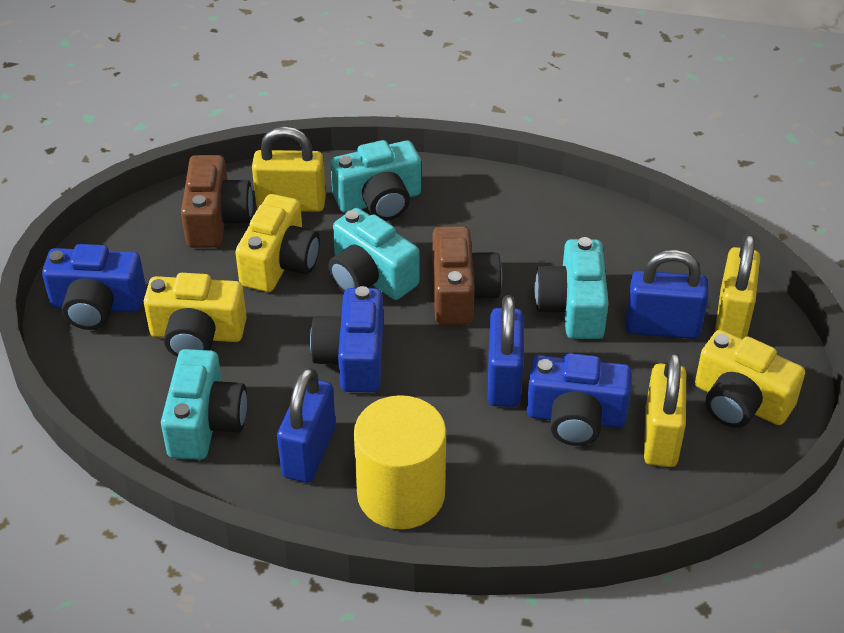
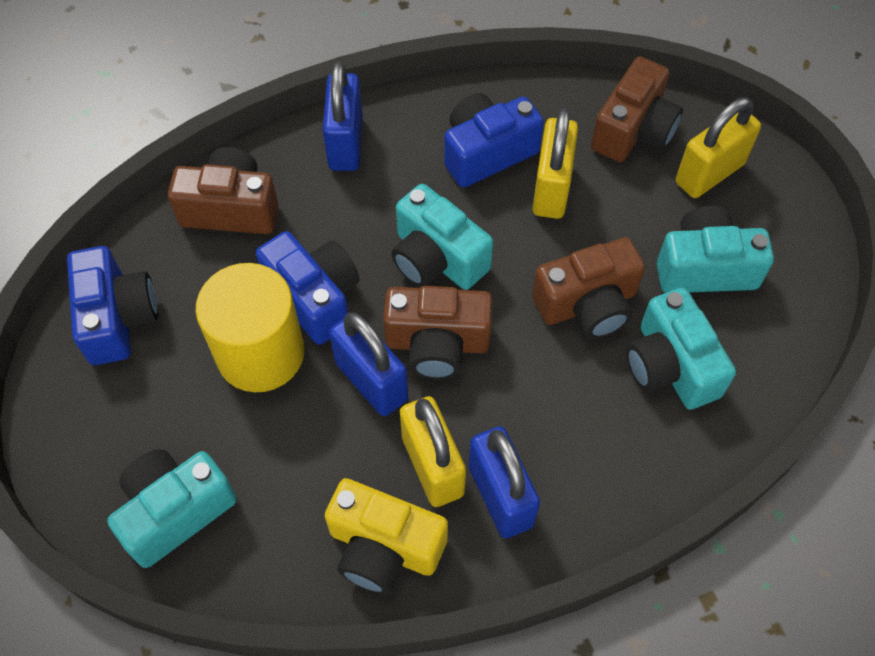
brown camera: 2 -> 4
yellow camera: 3 -> 1

